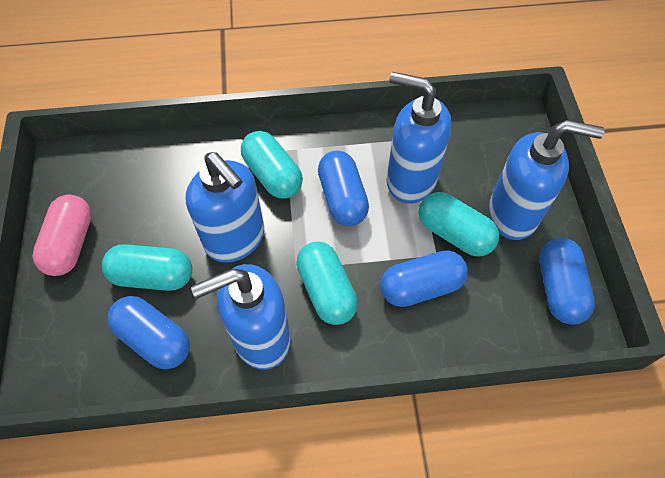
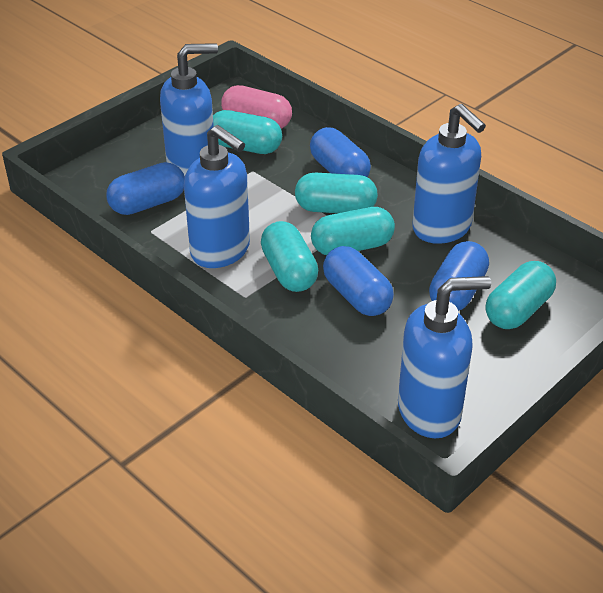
turquoise capsule: 4 -> 5

